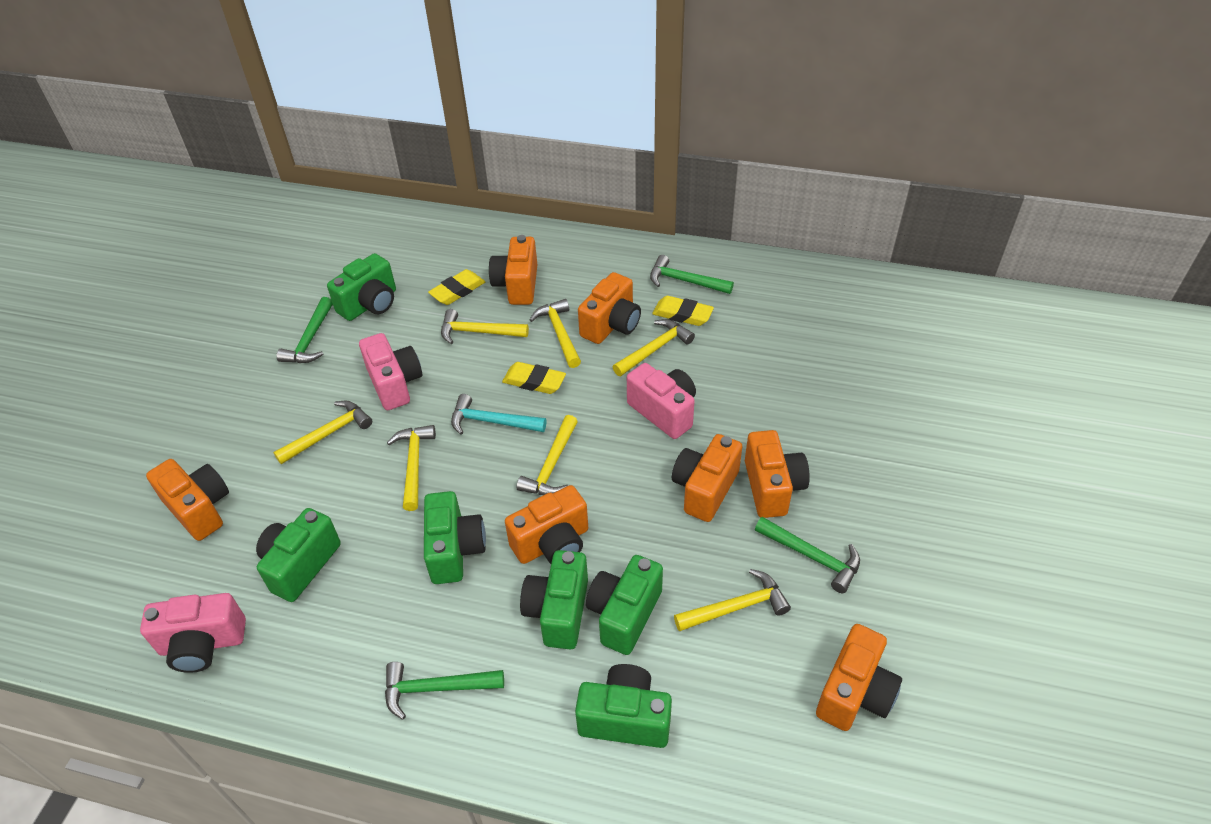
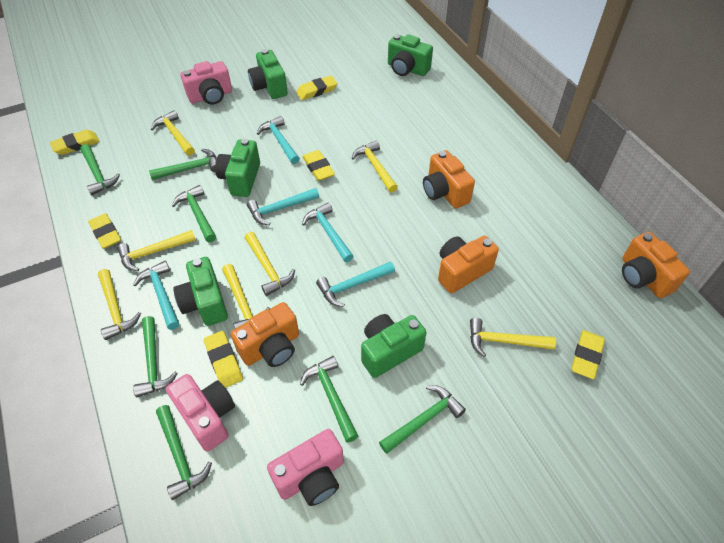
green camera: 6 -> 5
green hammer: 4 -> 7
orange camera: 7 -> 4
turquoise hammer: 1 -> 5
yellow eraser: 3 -> 6

